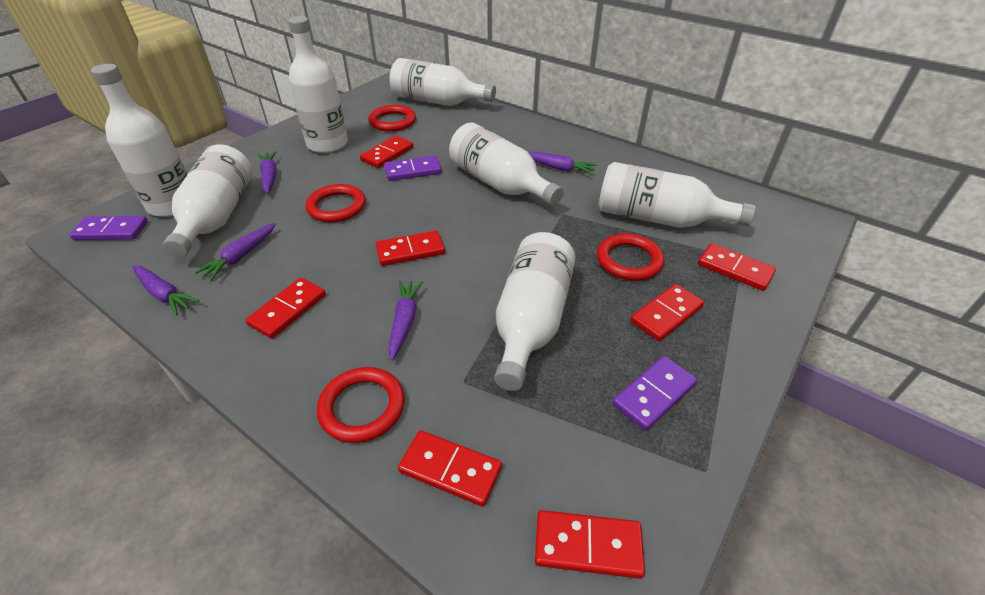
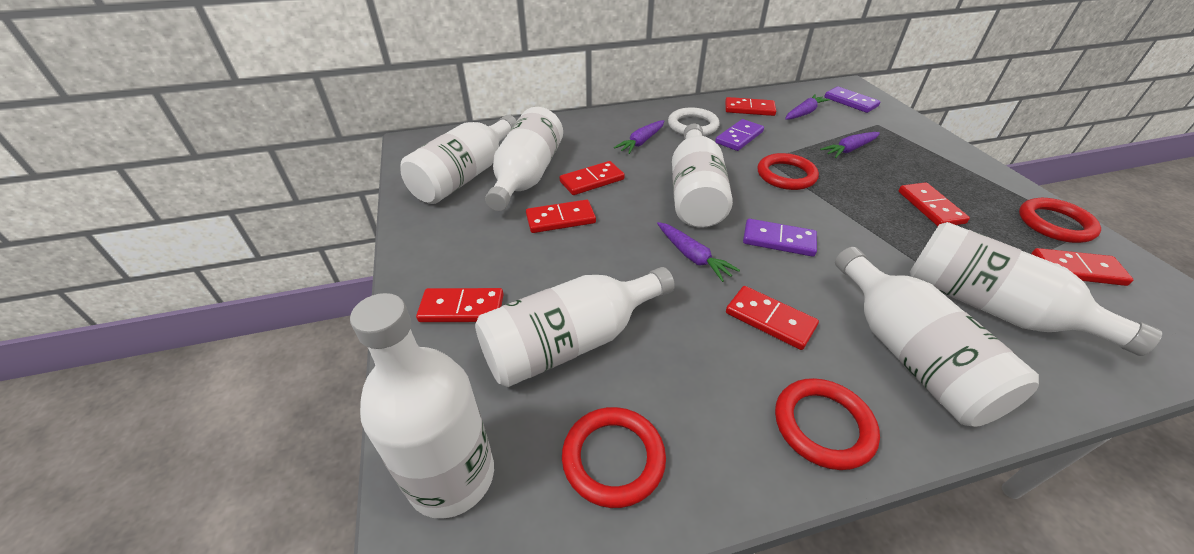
purple carrot: 5 -> 4
white ring: 0 -> 1

